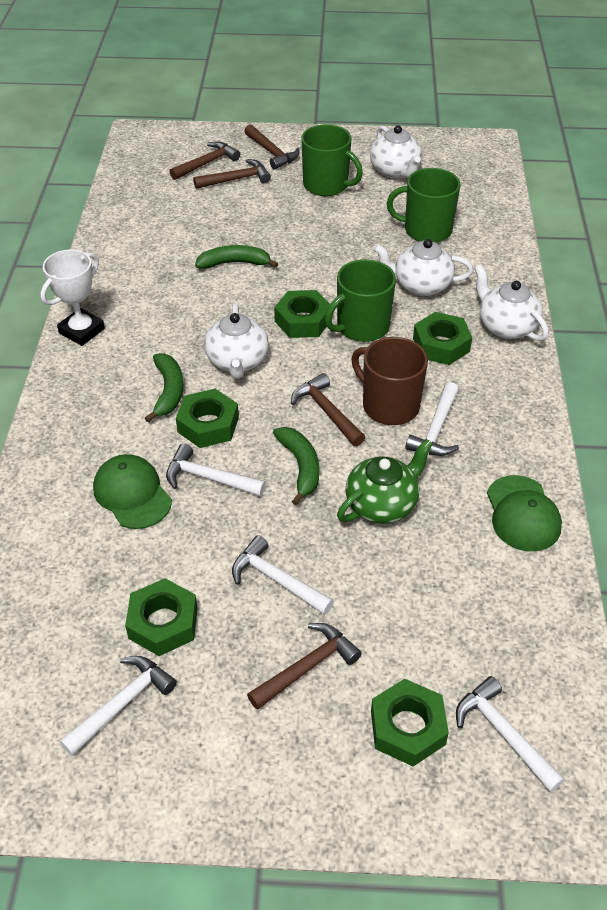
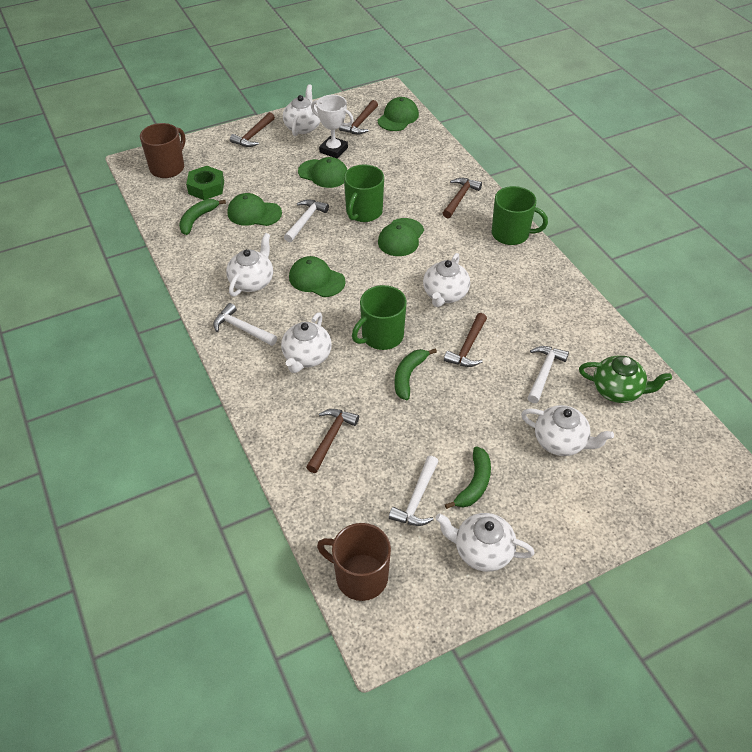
brown mug: 1 -> 2
green cap: 2 -> 5
green nut: 5 -> 1
white hammer: 5 -> 4
white teapot: 4 -> 6

